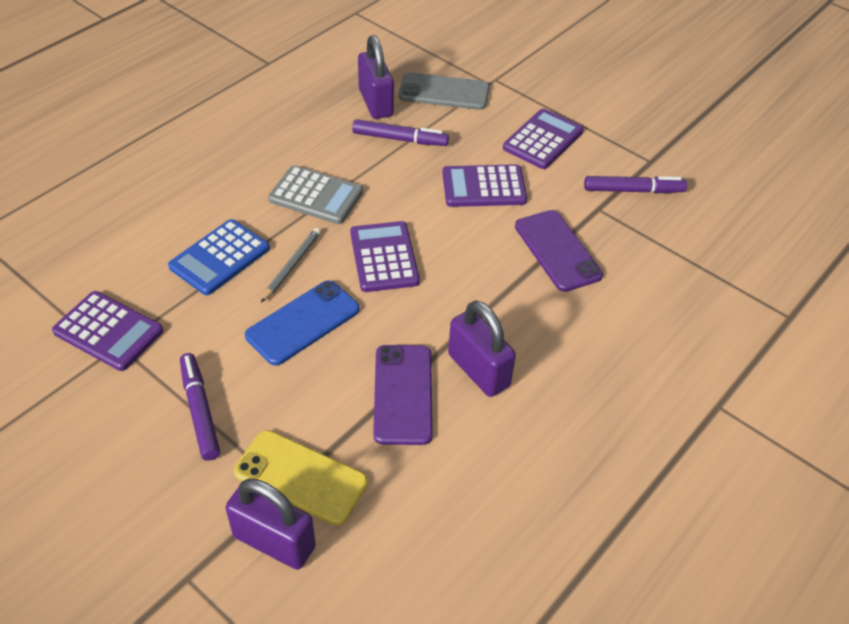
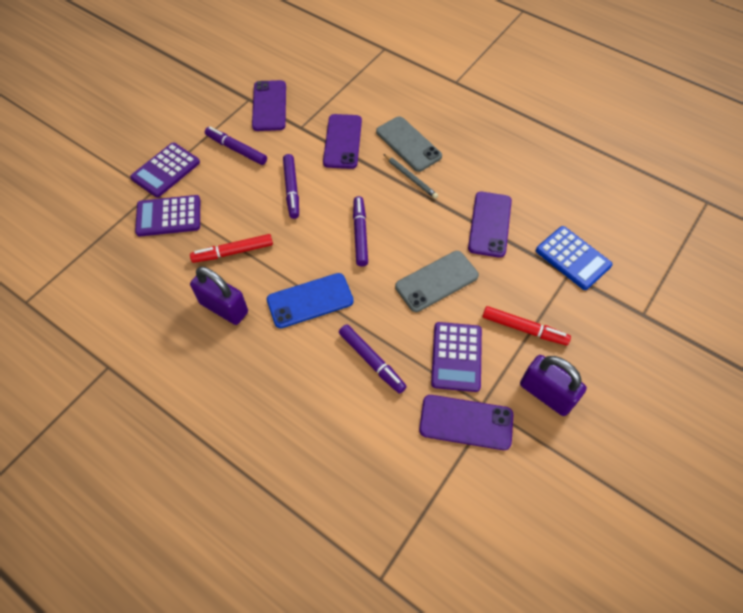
grey calculator: 1 -> 0
grey phone: 1 -> 2
purple calculator: 4 -> 3
purple marker: 3 -> 4
purple padlock: 3 -> 2
purple phone: 2 -> 4
red marker: 0 -> 2
yellow phone: 1 -> 0

